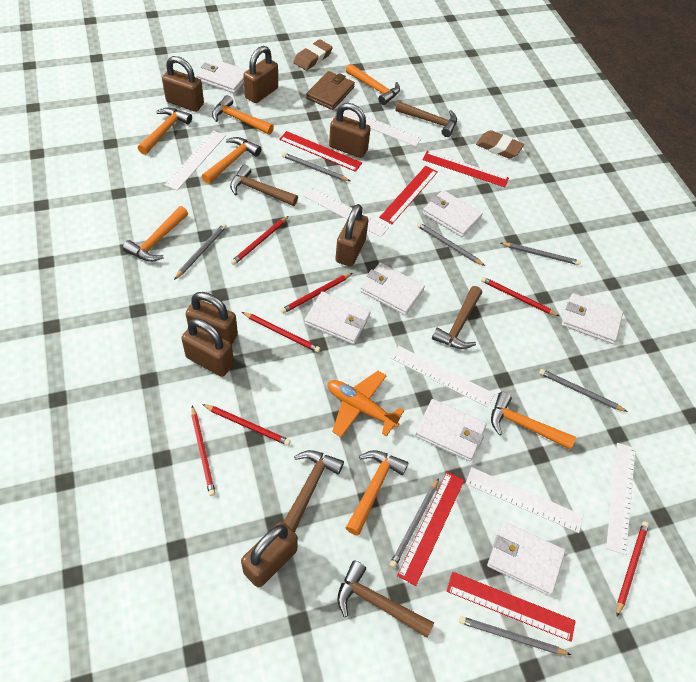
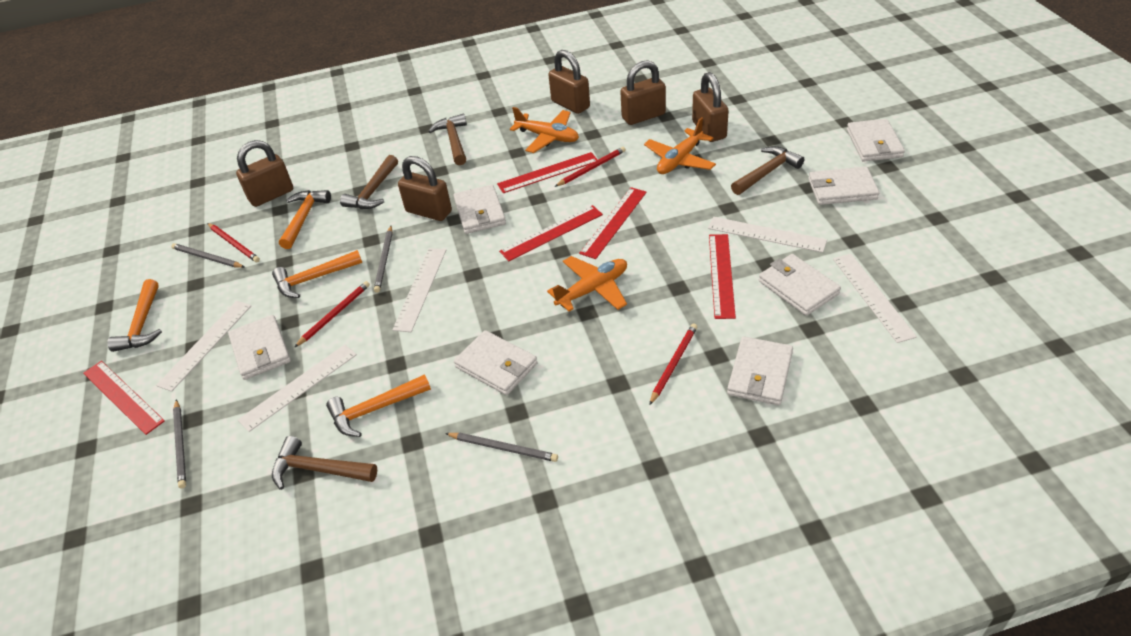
brown eraser: 2 -> 0
brown hammer: 5 -> 4
brown padlock: 7 -> 5
brown wallet: 1 -> 0
grey pencil: 7 -> 4
orange hammer: 7 -> 4
orange plane: 1 -> 3
red pencil: 7 -> 4
white ruler: 6 -> 5

